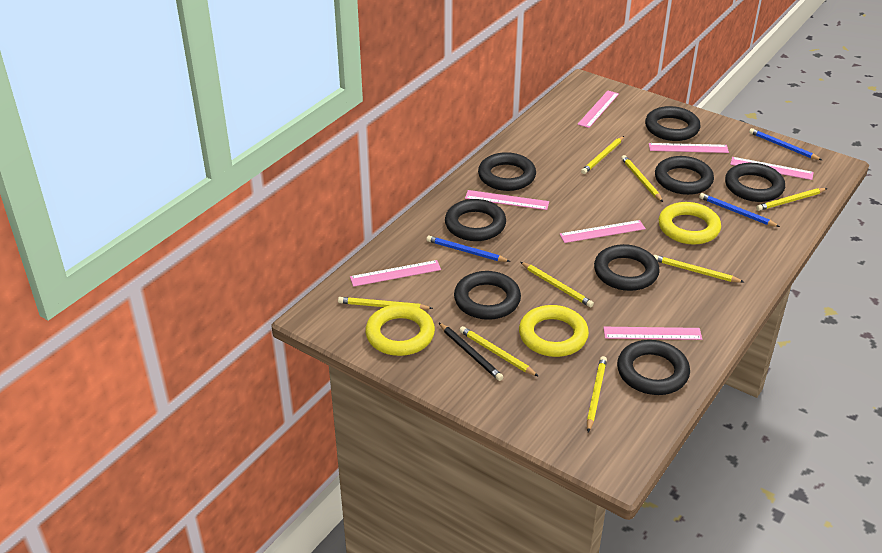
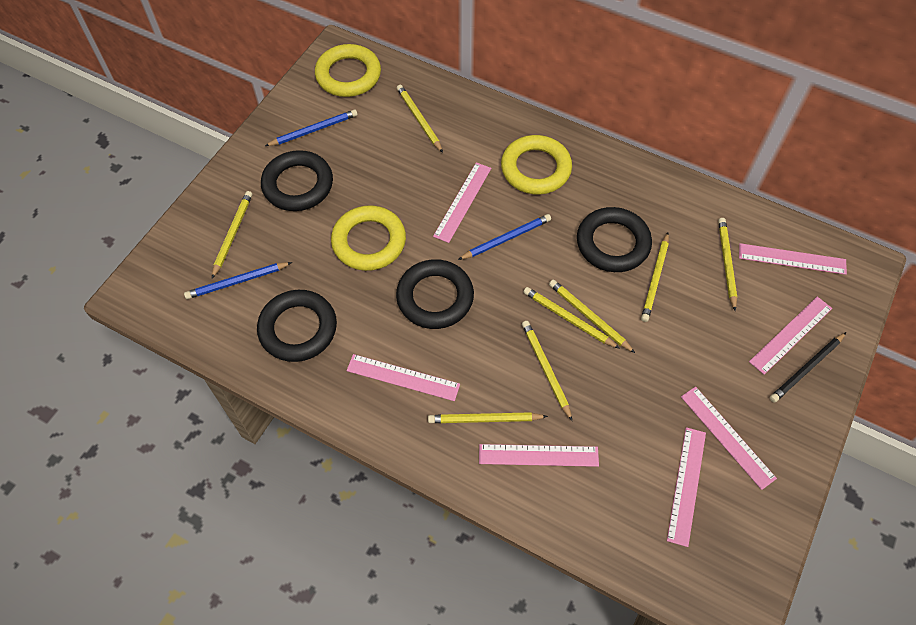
black ring: 8 -> 4

